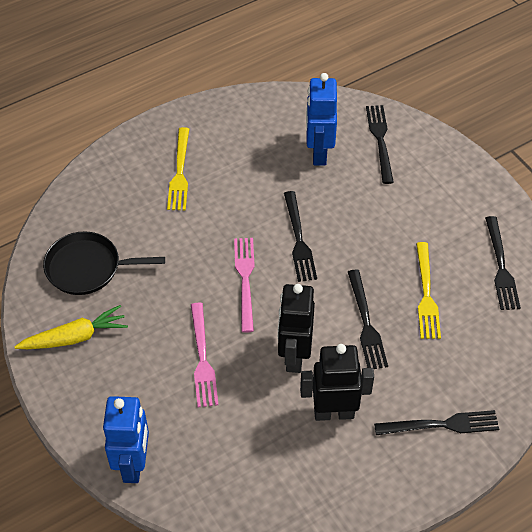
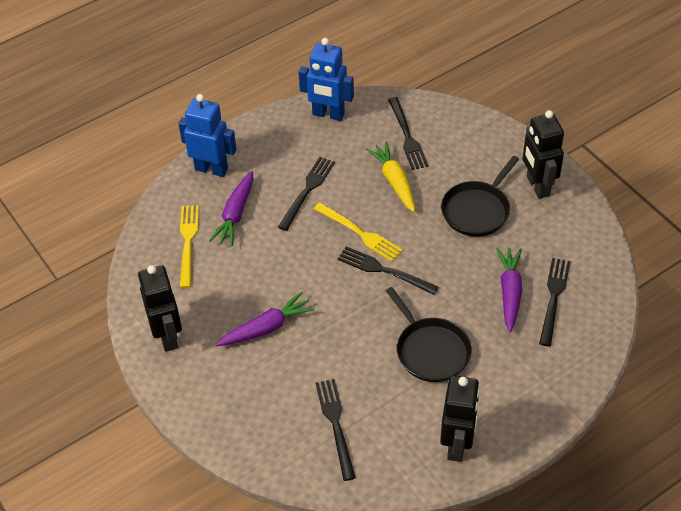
black pan: 1 -> 2
black robot: 2 -> 3
pink fork: 2 -> 0
purple carrot: 0 -> 3

